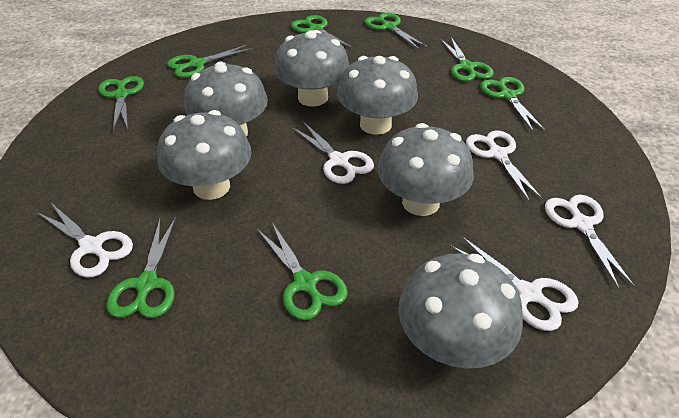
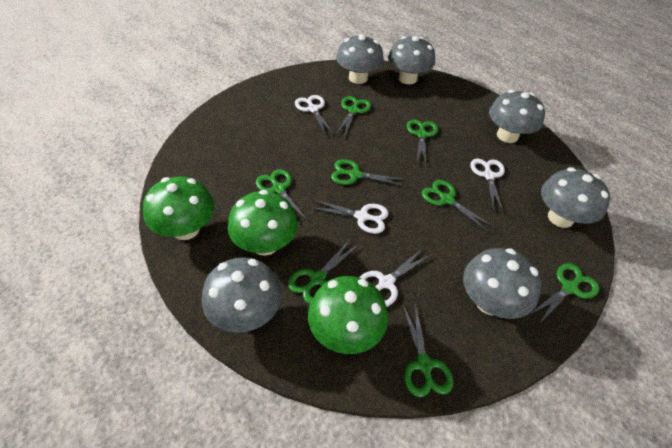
green mushroom: 0 -> 3
white scissors: 5 -> 4

